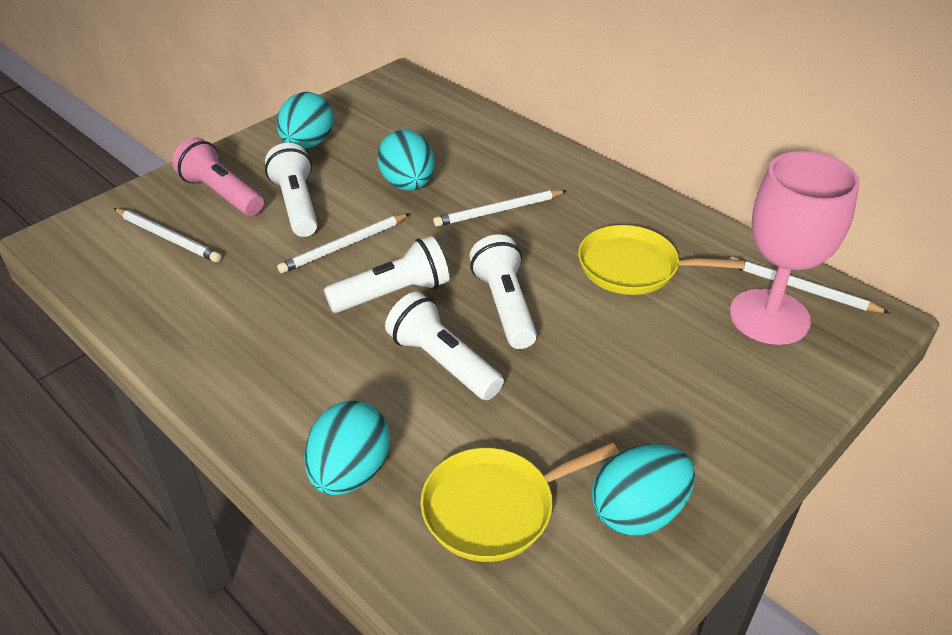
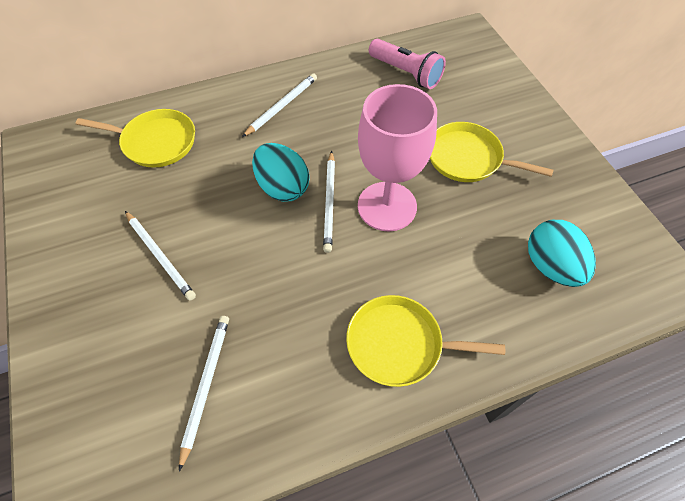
turquoise egg: 4 -> 2
white flashlight: 4 -> 0
yellow pan: 2 -> 3

